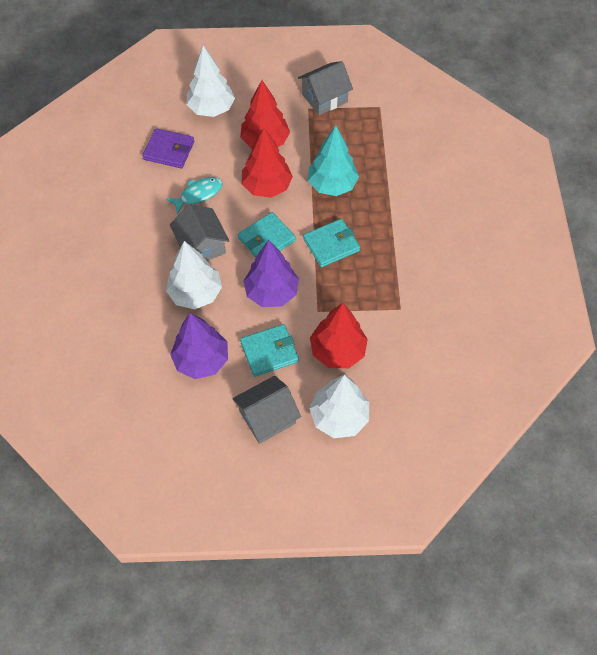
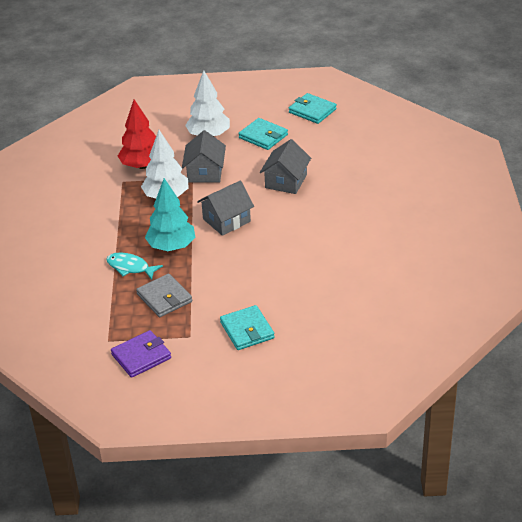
grey wallet: 0 -> 1
purple tree: 2 -> 0
red tree: 3 -> 1
white tree: 3 -> 2

